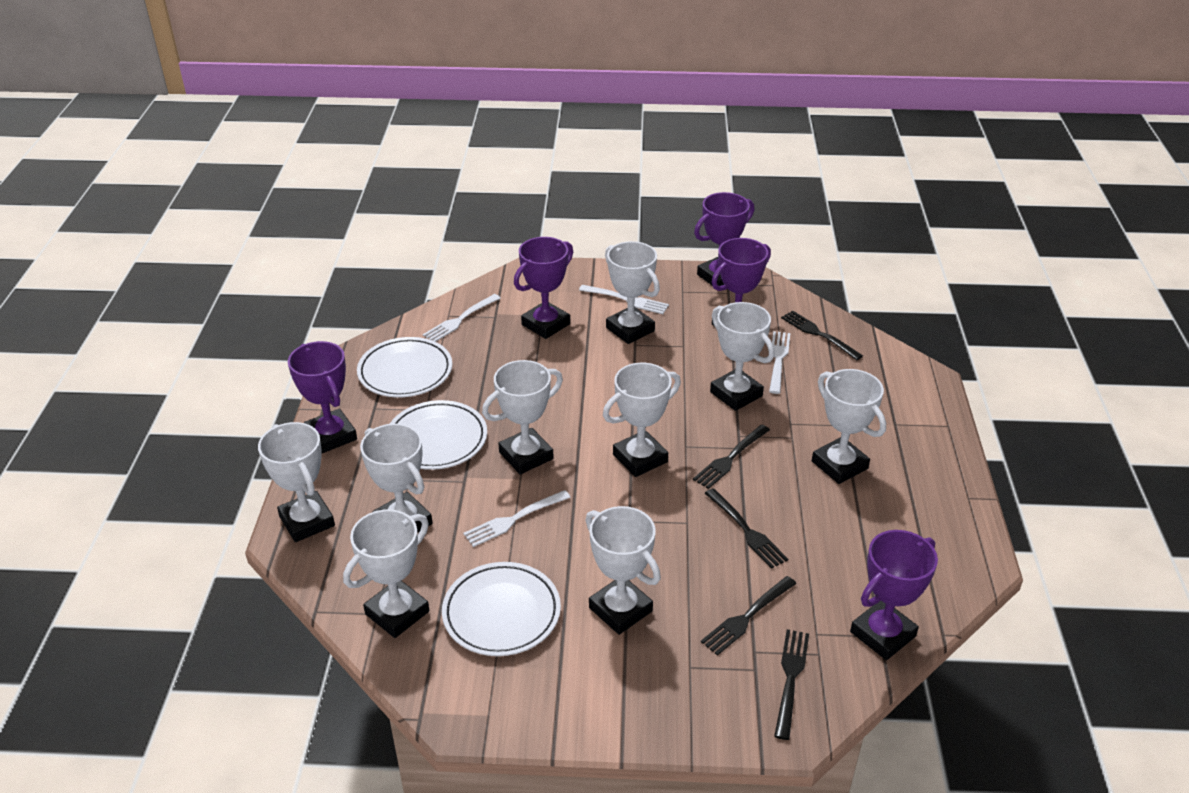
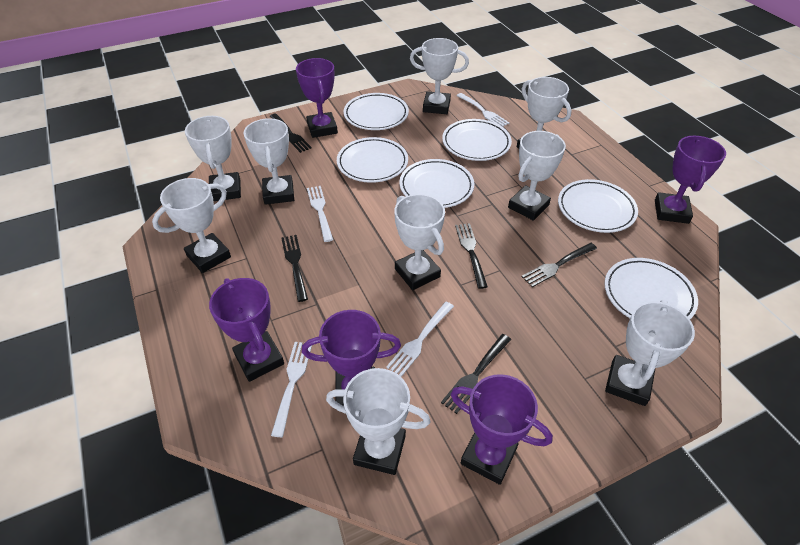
white plate: 3 -> 6

